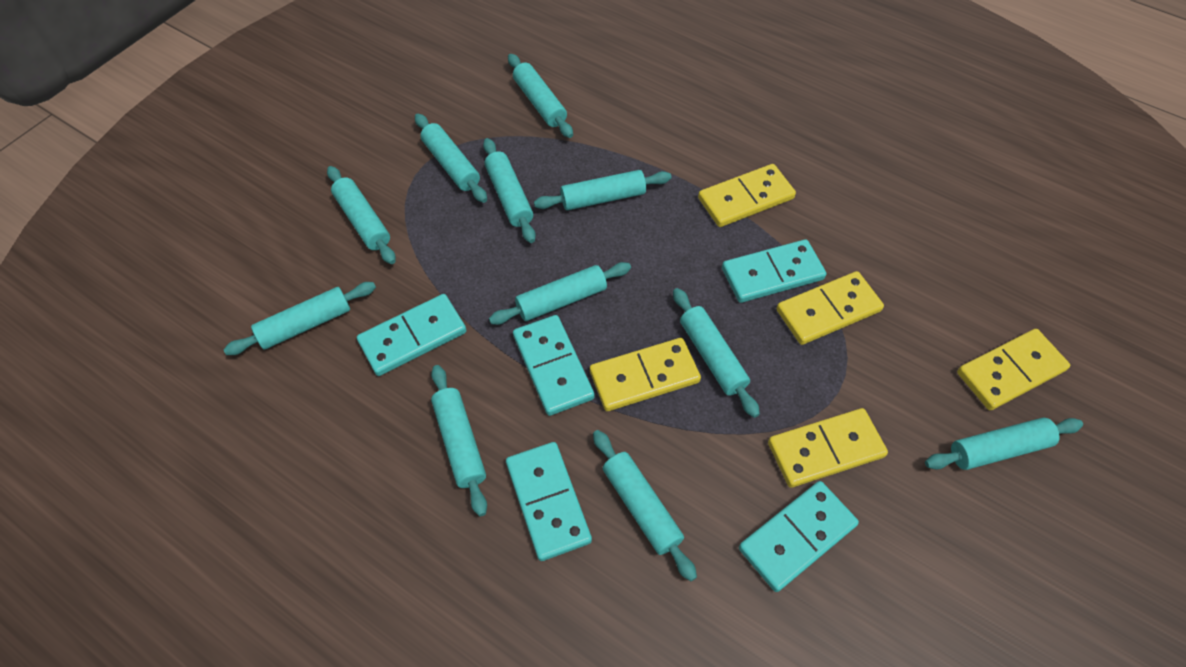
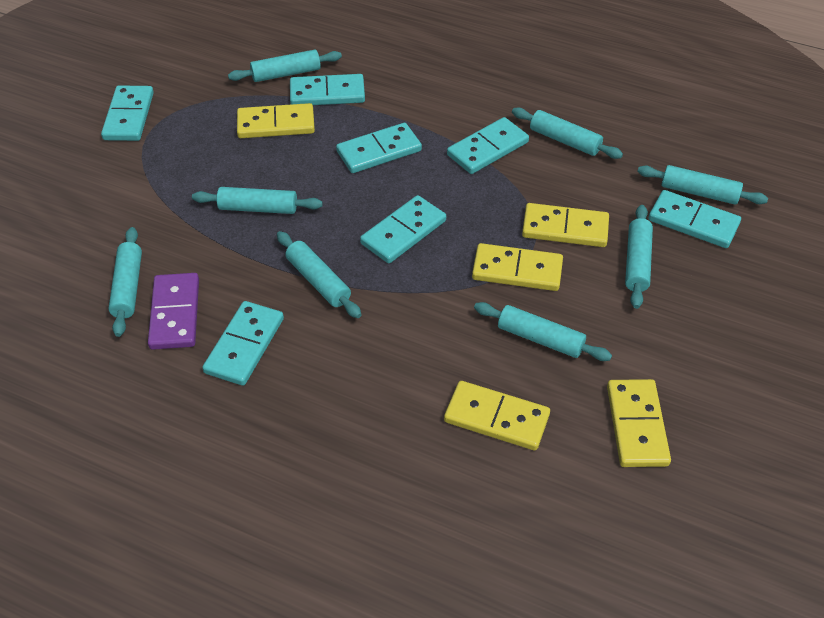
purple domino: 0 -> 1
turquoise domino: 5 -> 7
turquoise rolling pin: 11 -> 8

